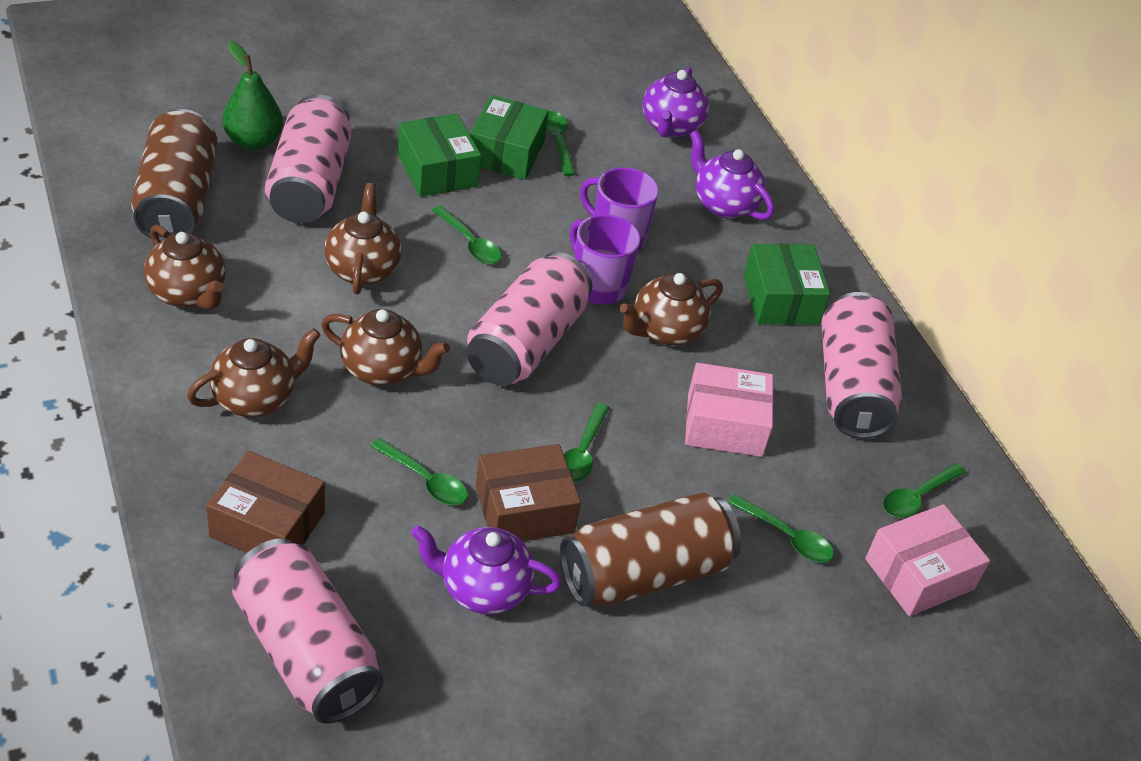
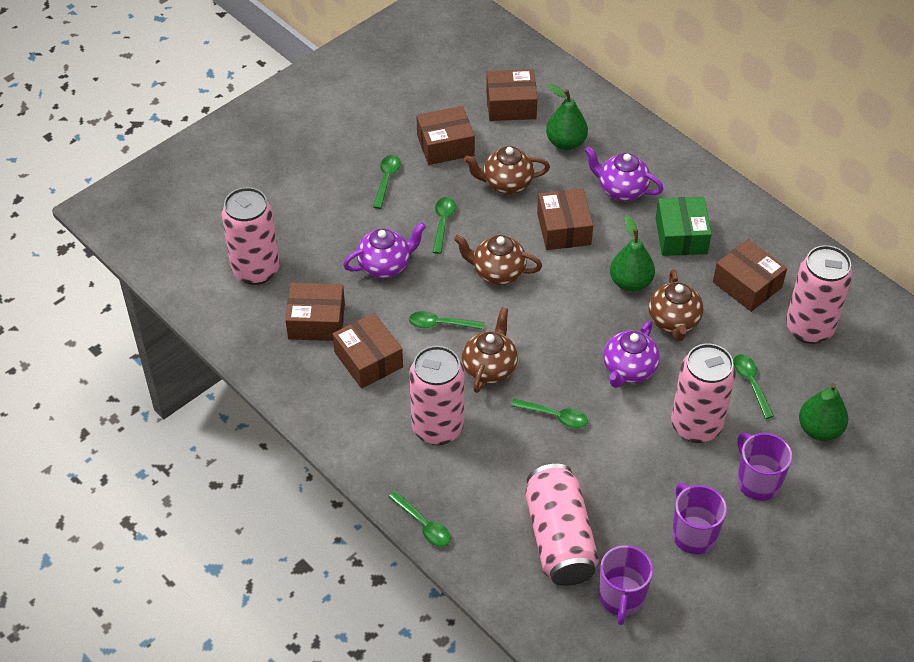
brown box: 2 -> 6
brown can: 2 -> 0
brown teapot: 5 -> 4
green box: 3 -> 1
green pear: 1 -> 3
pink box: 2 -> 0
pink can: 4 -> 5
purple mug: 2 -> 3

